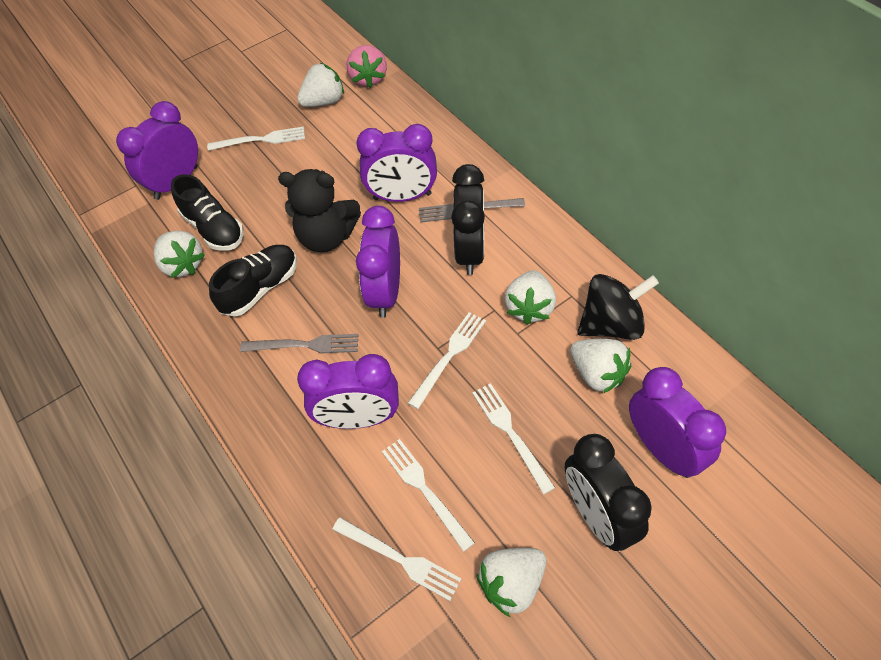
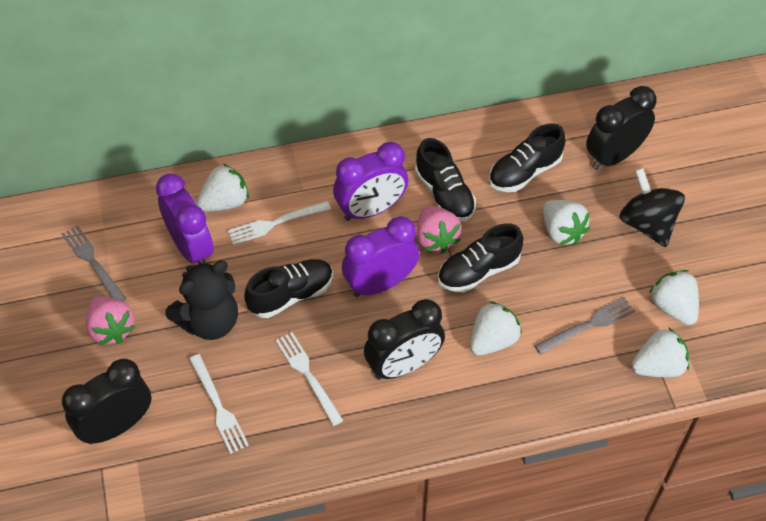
black clock: 2 -> 3
black shoe: 2 -> 4
pink strawberry: 1 -> 2
purple clock: 5 -> 3
white fork: 5 -> 3

